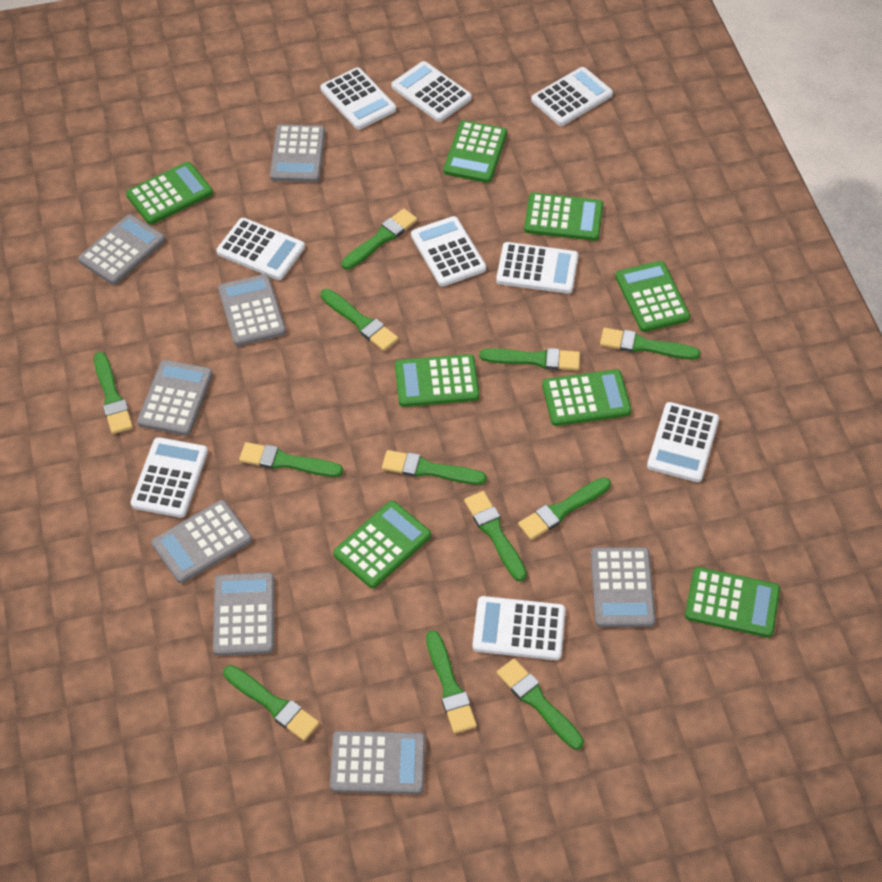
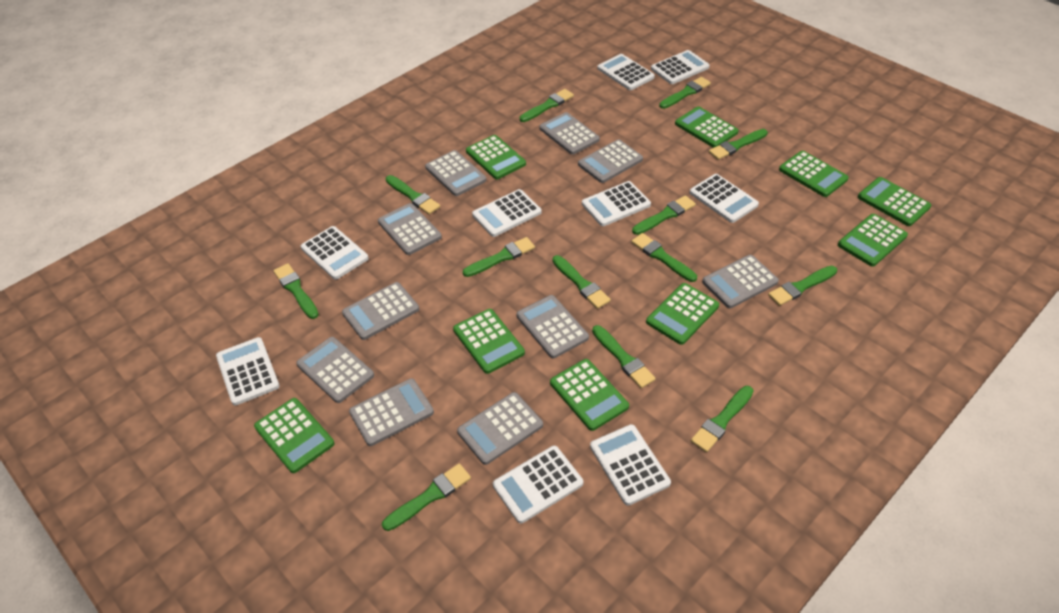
green brush: 12 -> 13
green calculator: 8 -> 9
grey calculator: 8 -> 10

